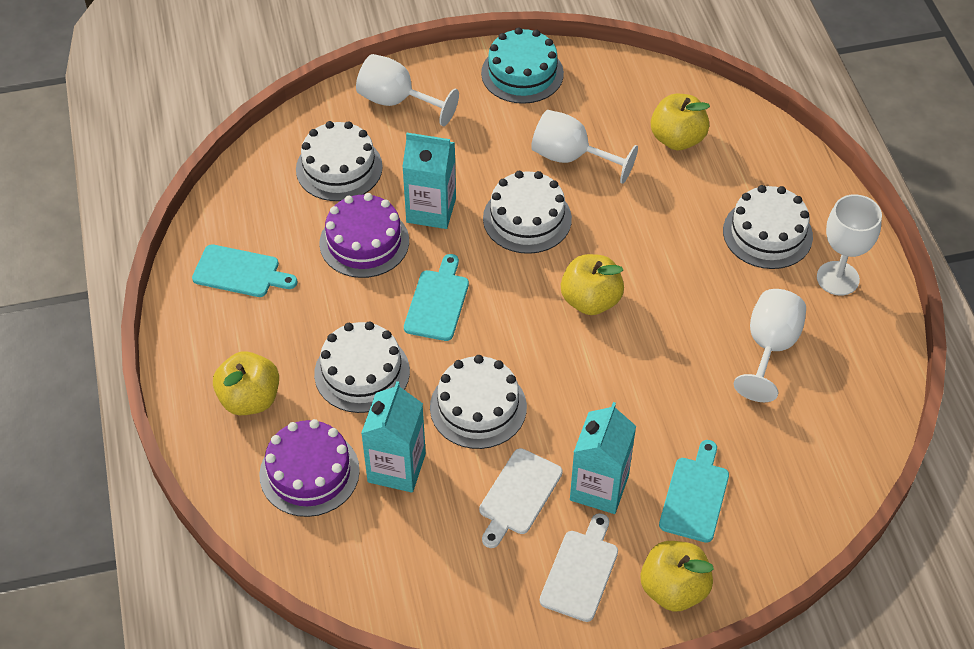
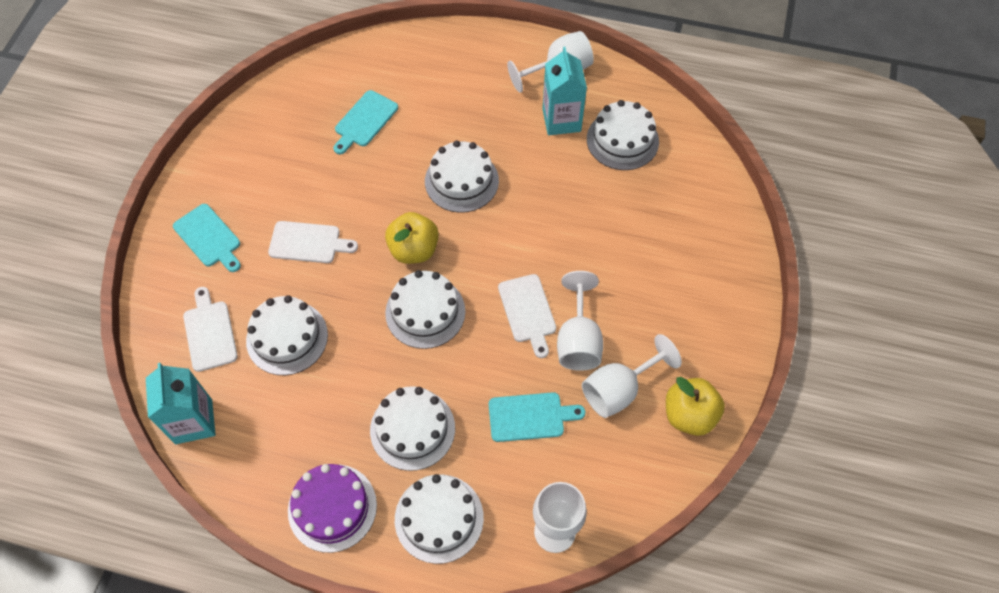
purple cake: 2 -> 1
turquoise cake: 1 -> 0
turquoise carton: 3 -> 2
white cake: 5 -> 6
white cutting board: 2 -> 3
yellow apple: 4 -> 2

